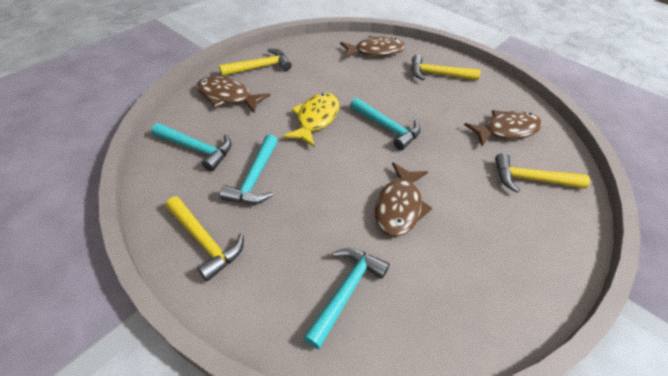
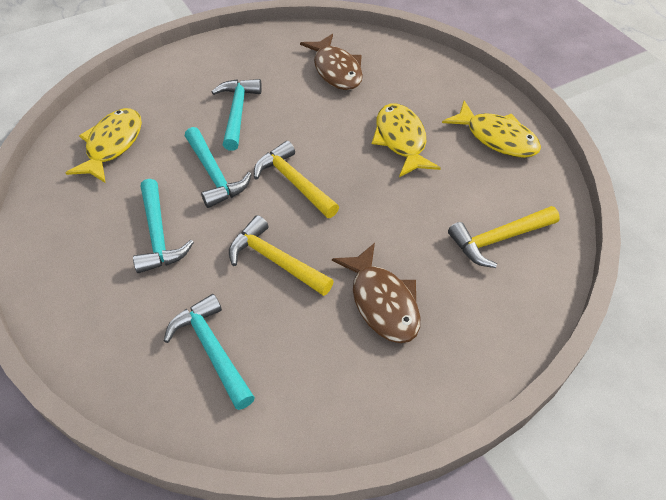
brown fish: 4 -> 2
yellow fish: 1 -> 3
yellow hammer: 4 -> 3

